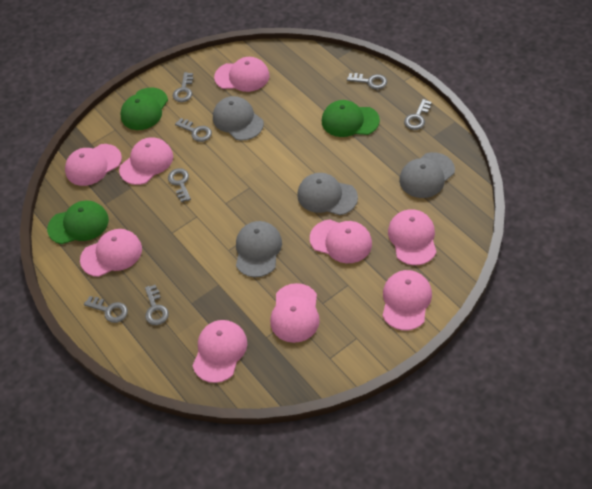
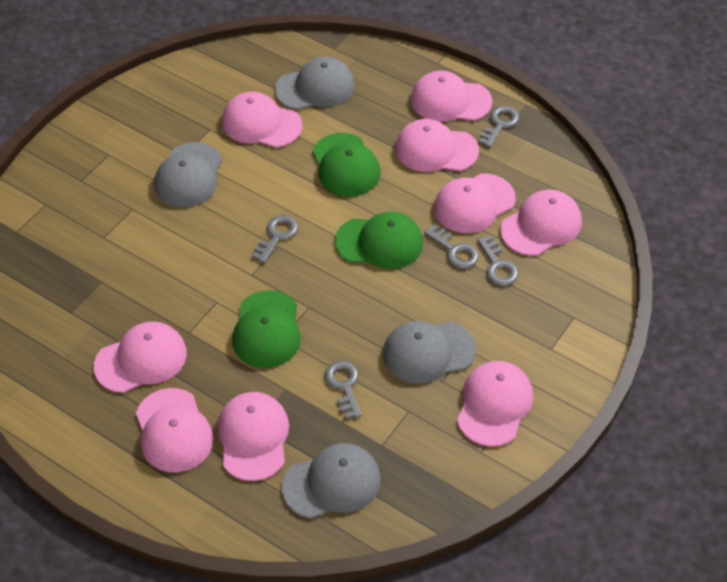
grey key: 7 -> 5

